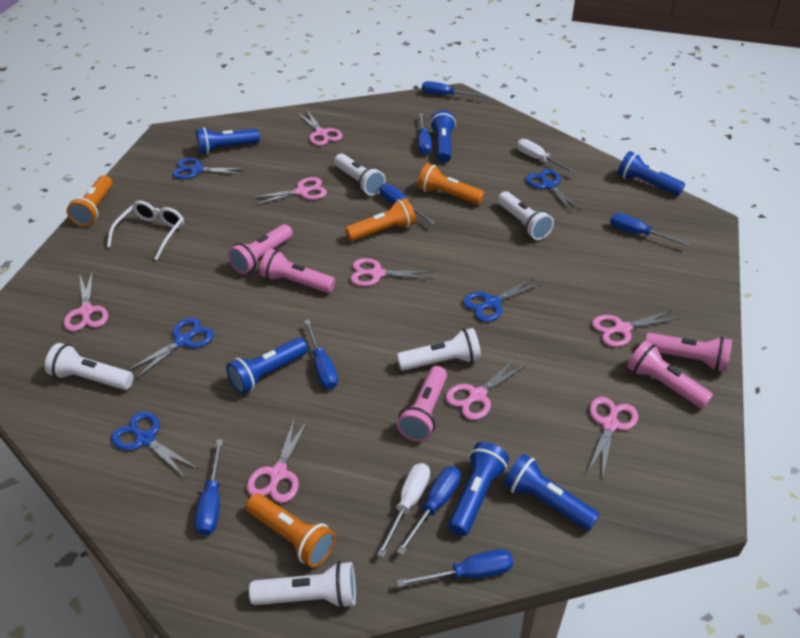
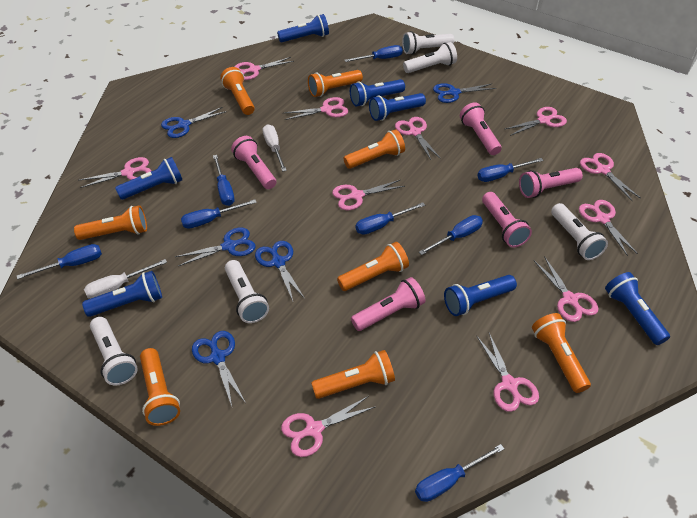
blue flashlight: 6 -> 7
orange flashlight: 4 -> 8
pink scissors: 8 -> 11
white glasses: 1 -> 0

